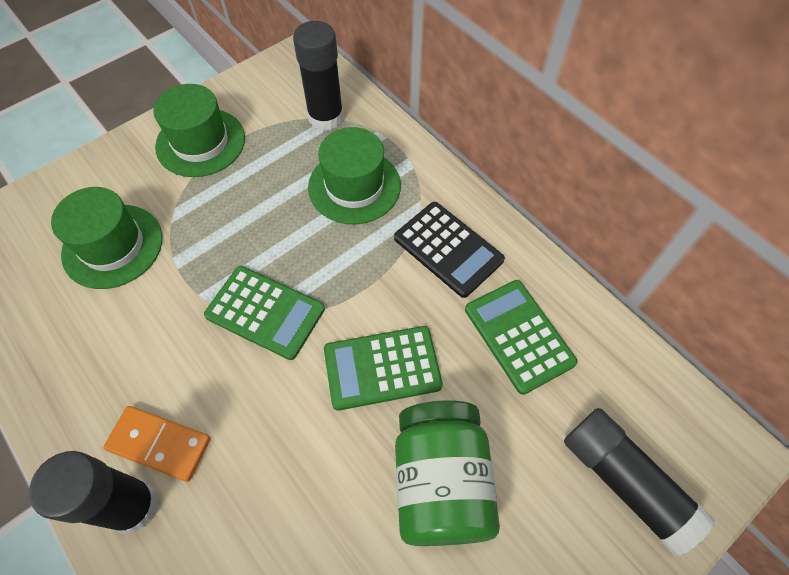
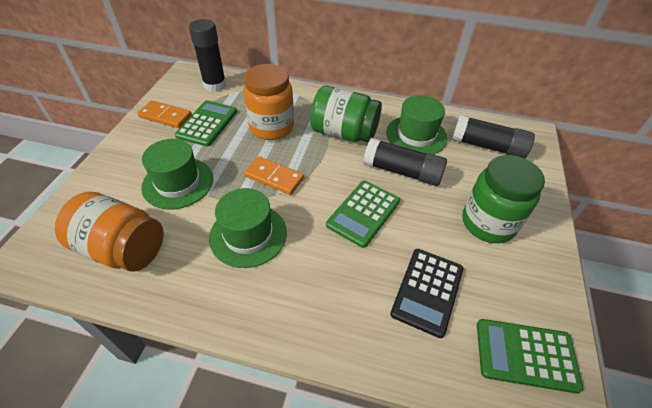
green jar: 1 -> 2
orange domino: 1 -> 2
orange jar: 0 -> 2

